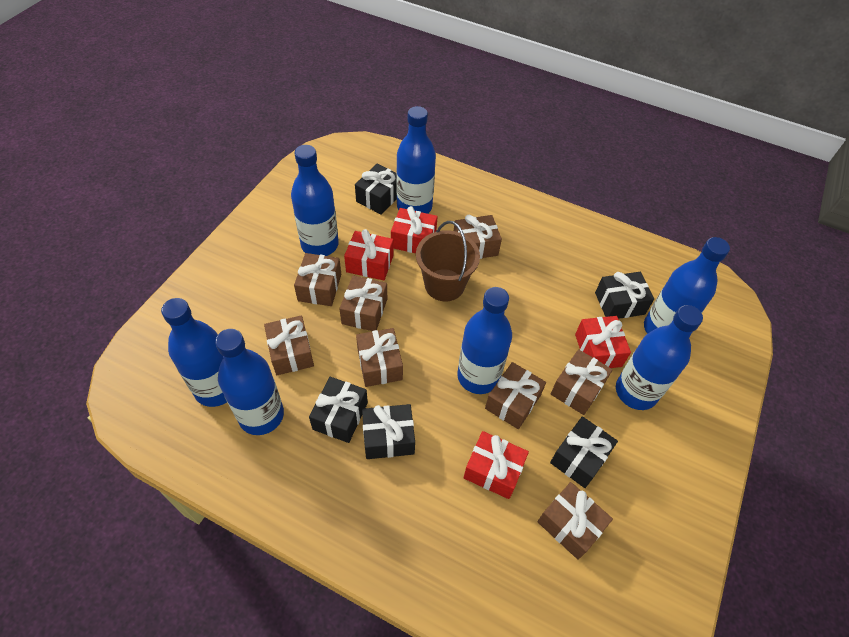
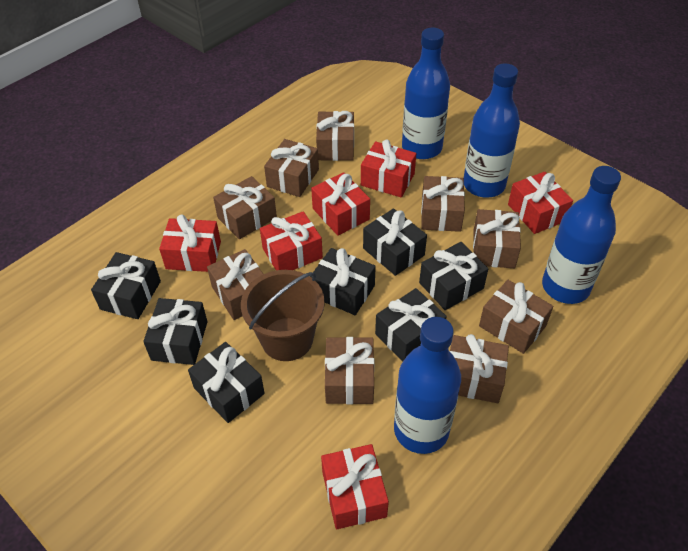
black gift: 5 -> 7
blue bottle: 7 -> 4
brown gift: 8 -> 9
red gift: 4 -> 6

